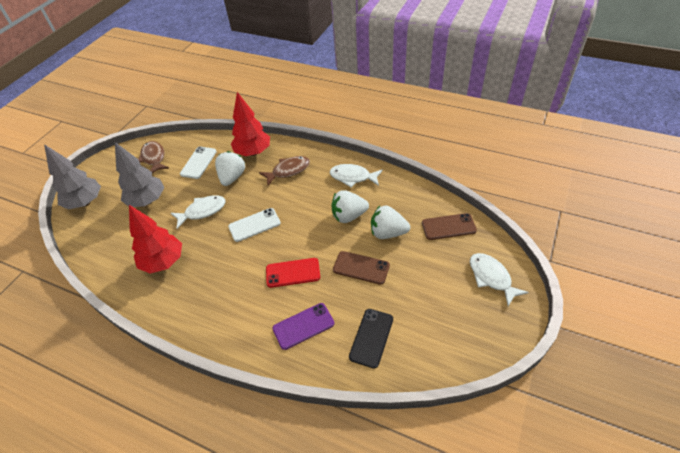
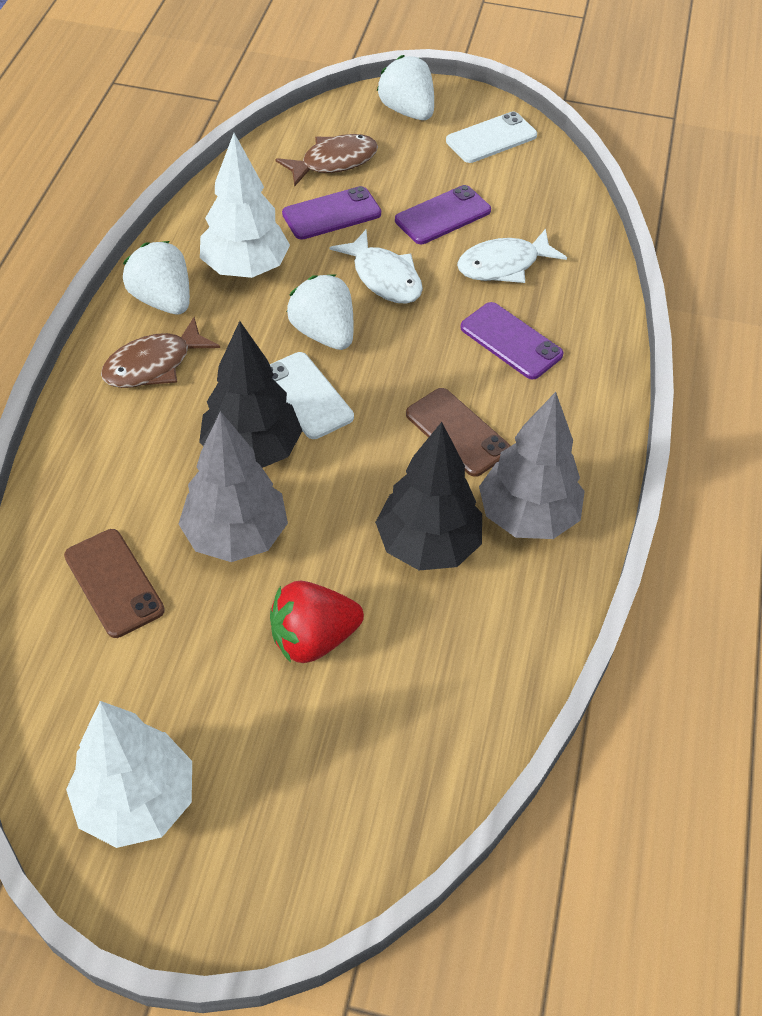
black phone: 1 -> 0
black tree: 0 -> 2
purple phone: 1 -> 3
red phone: 1 -> 0
red strawberry: 0 -> 1
red tree: 2 -> 0
white fish: 3 -> 2
white tree: 0 -> 2

